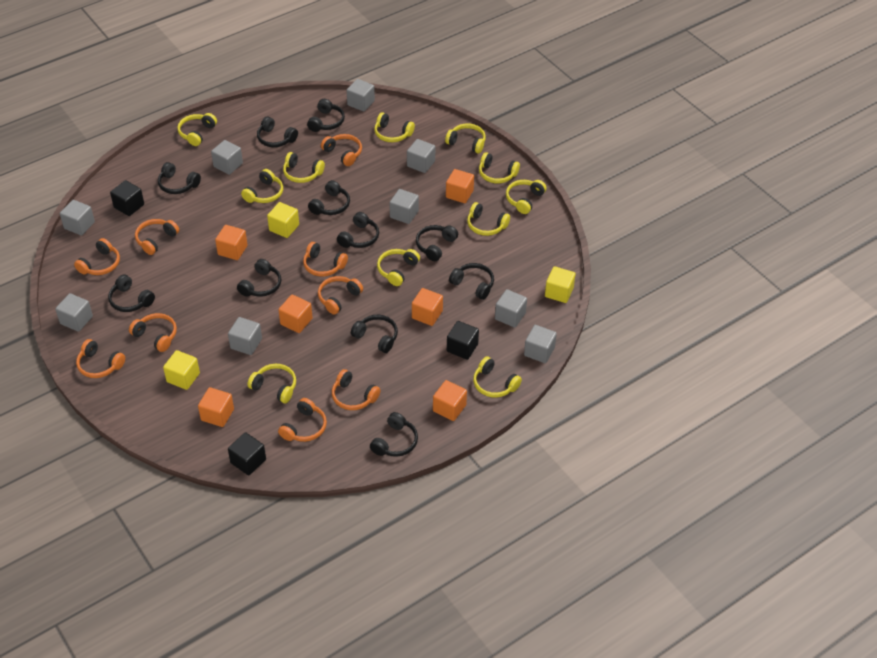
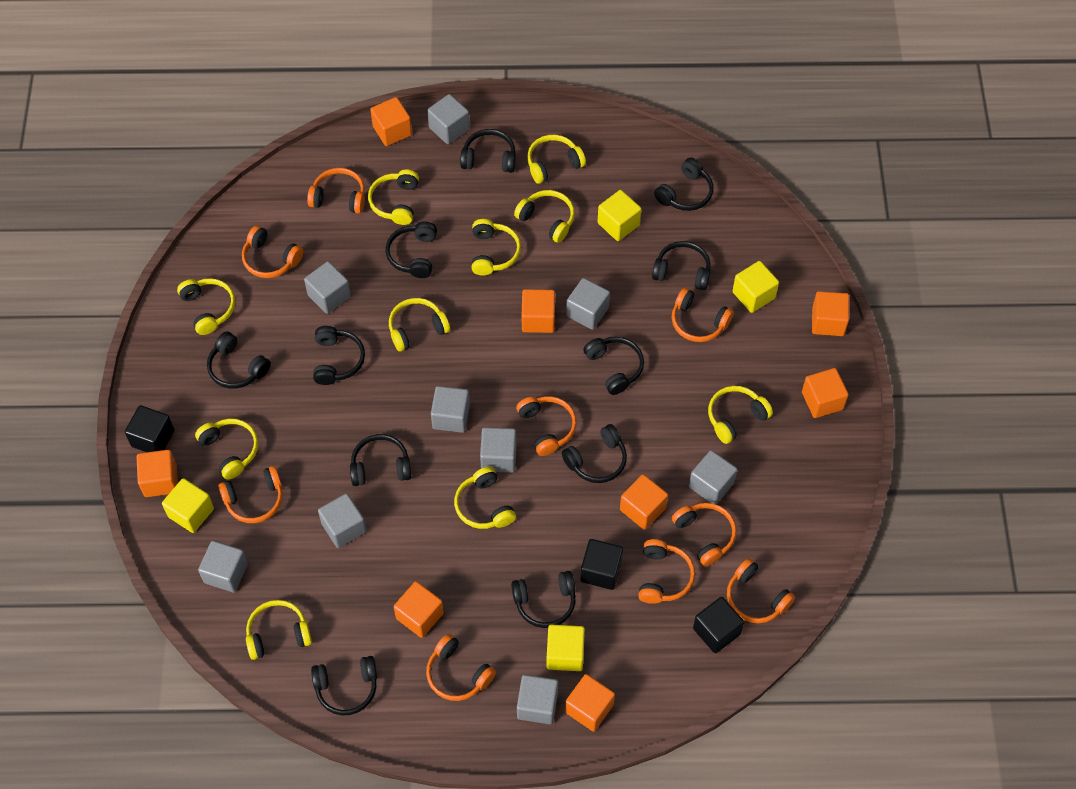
orange cube: 6 -> 8
yellow cube: 3 -> 4
yellow headphones: 11 -> 10

